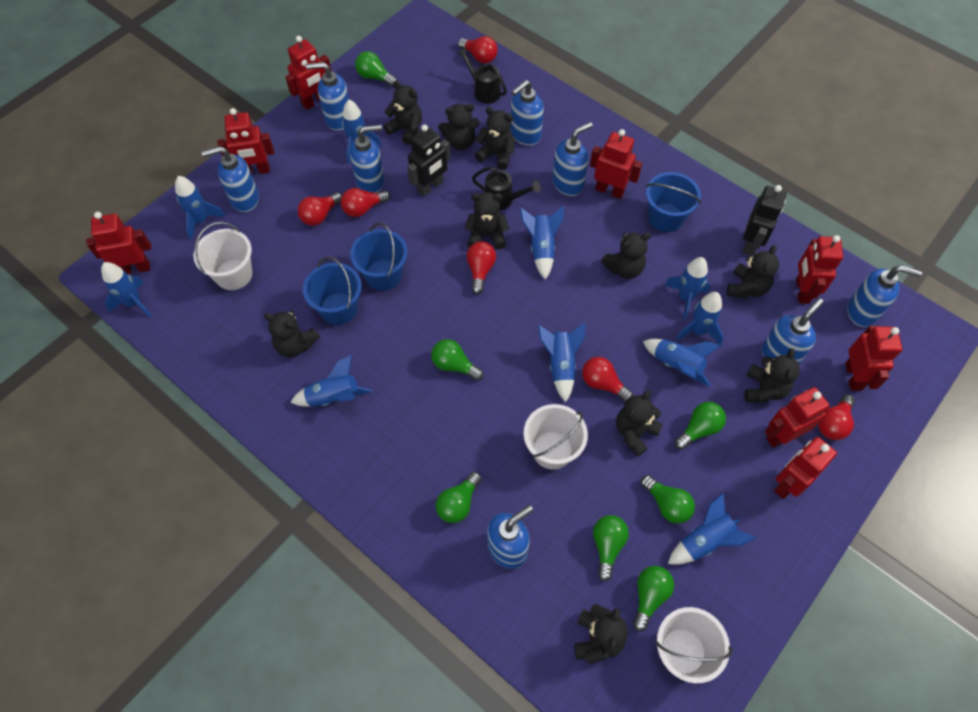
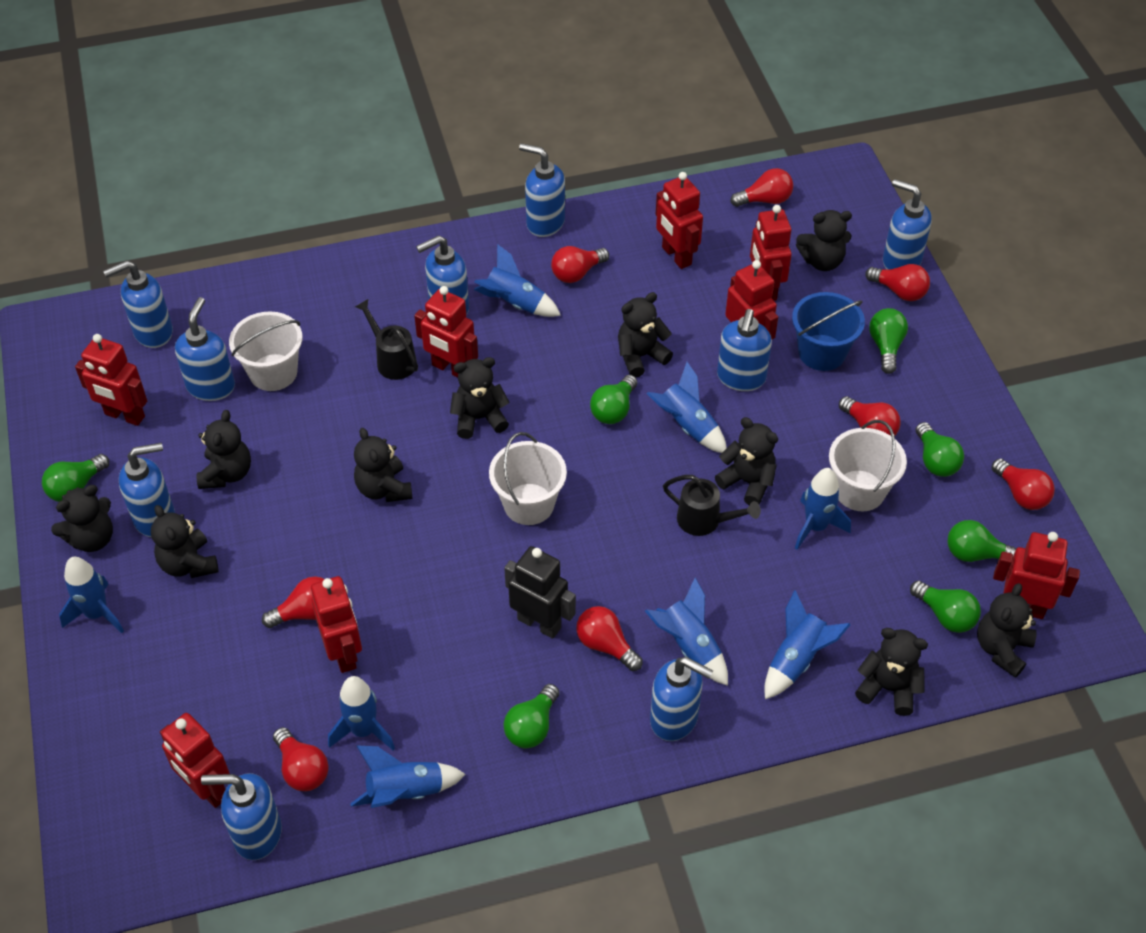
black robot: 2 -> 1
blue bucket: 3 -> 1
blue rocket: 10 -> 8
blue soap dispenser: 8 -> 9
red light bulb: 6 -> 8

